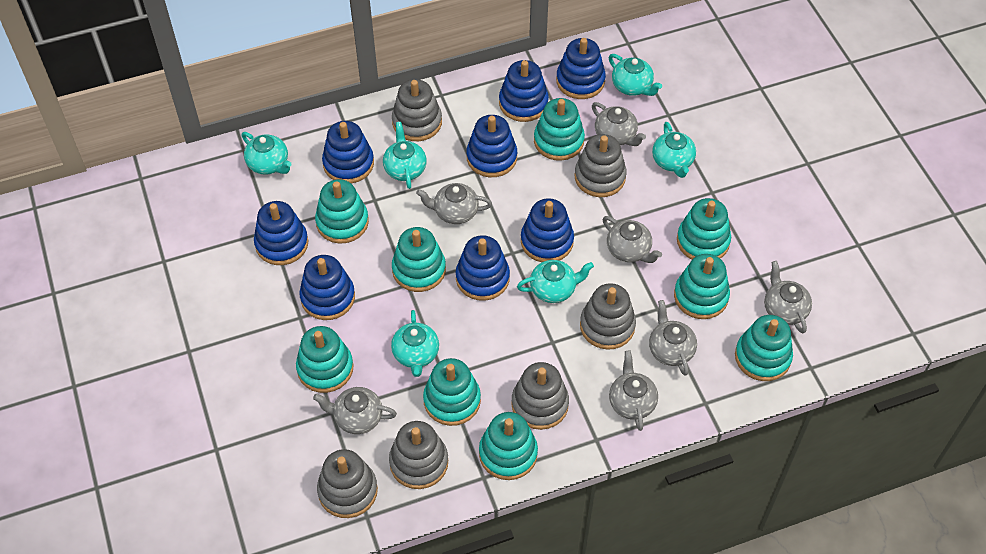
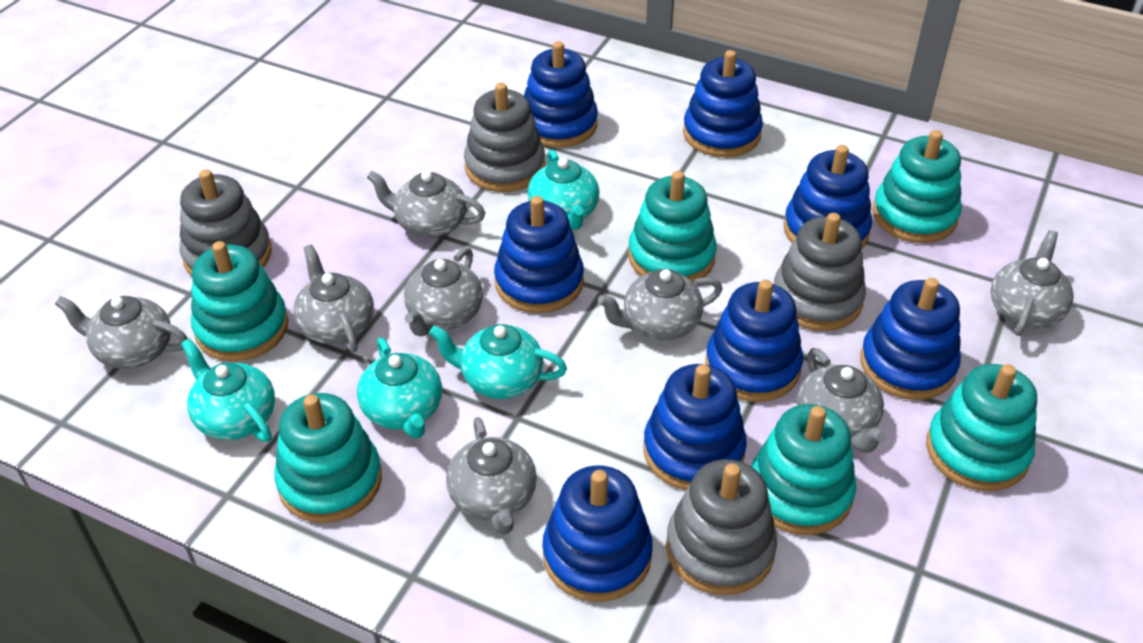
grey stacking toy: 6 -> 4
grey teapot: 7 -> 8
turquoise stacking toy: 9 -> 6
turquoise teapot: 6 -> 4

